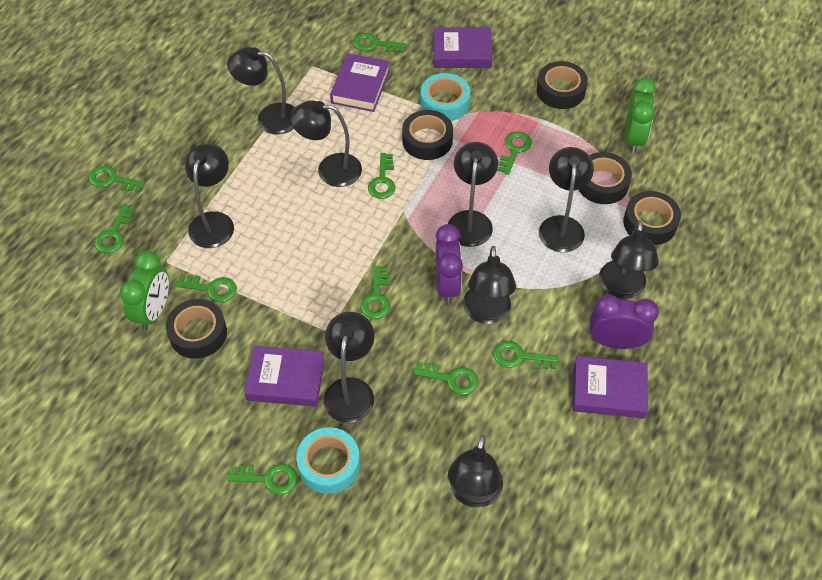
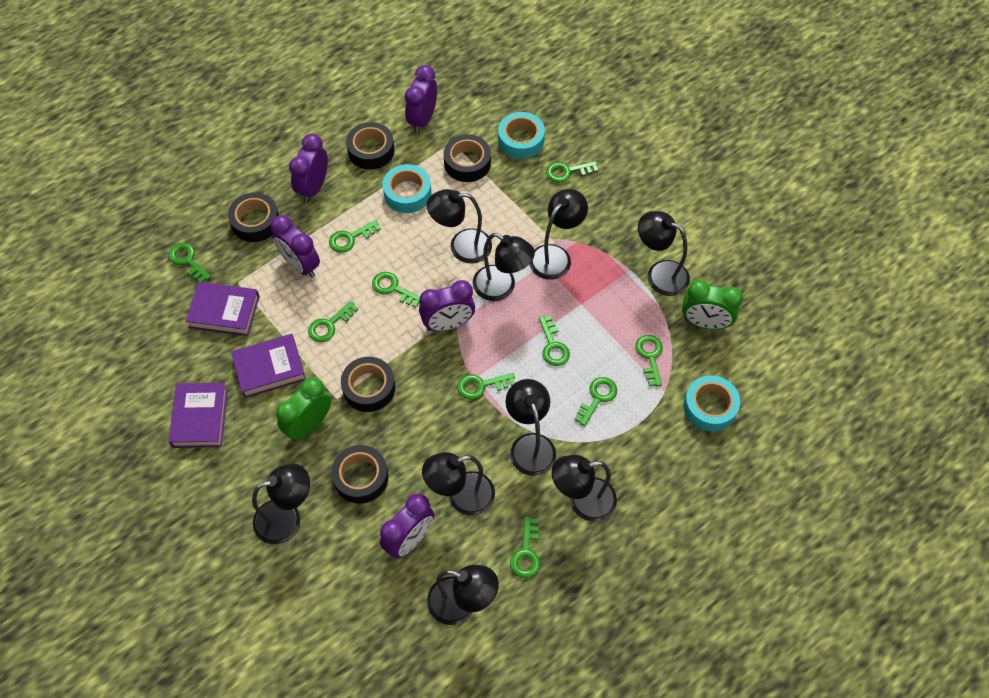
purple book: 4 -> 3
purple clock: 2 -> 5
turquoise tape: 2 -> 3

